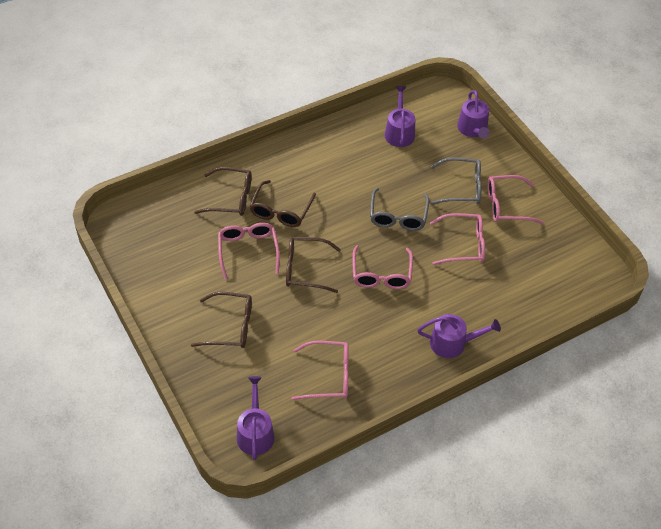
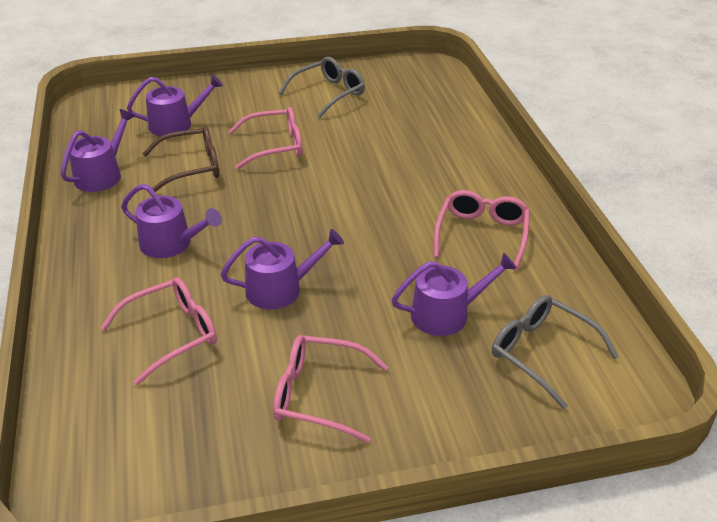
brown glasses: 4 -> 1
pink glasses: 5 -> 4
purple watering can: 4 -> 5

